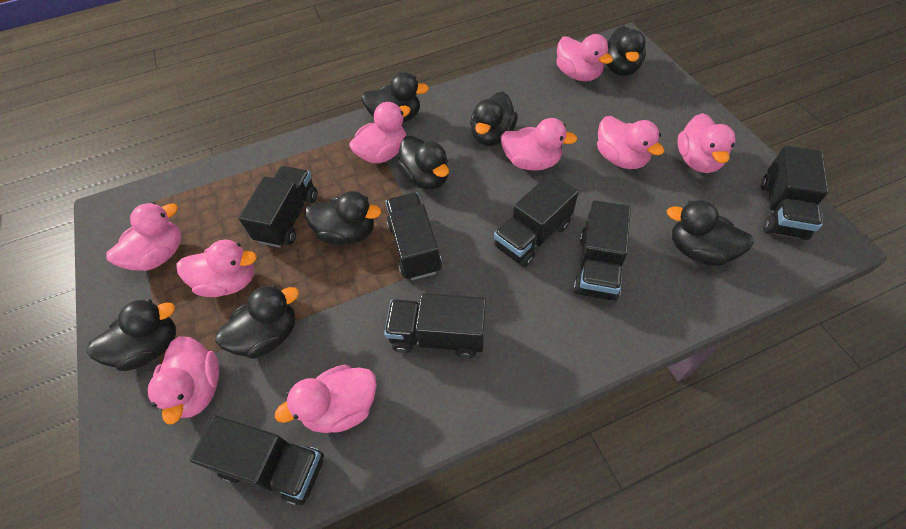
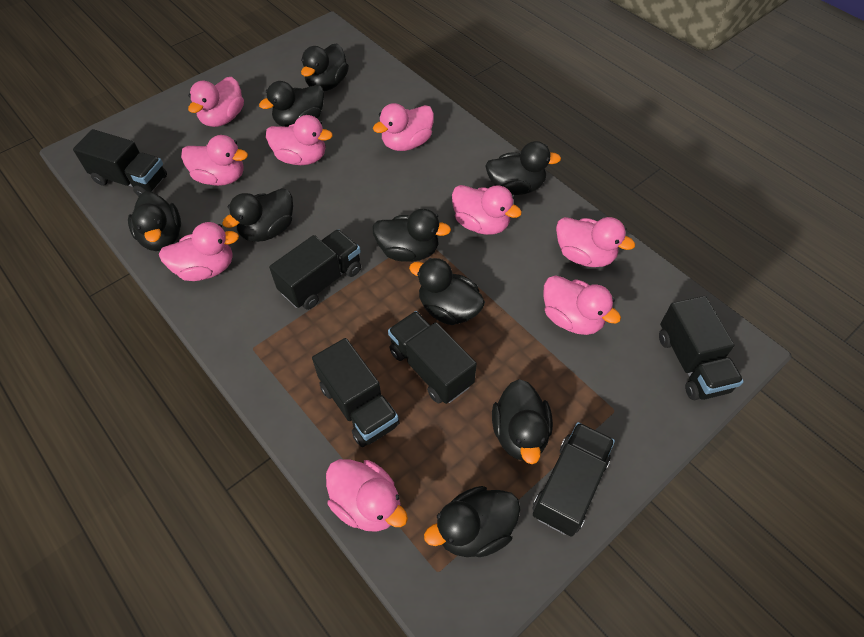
black duck: 8 -> 9
black truck: 7 -> 6

